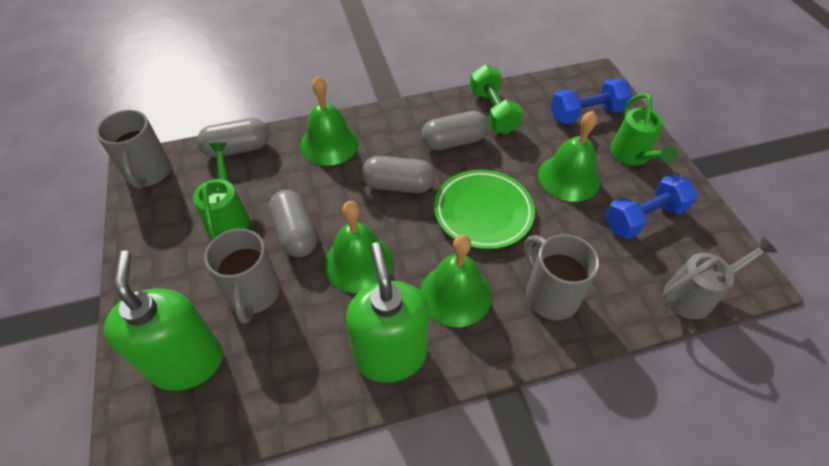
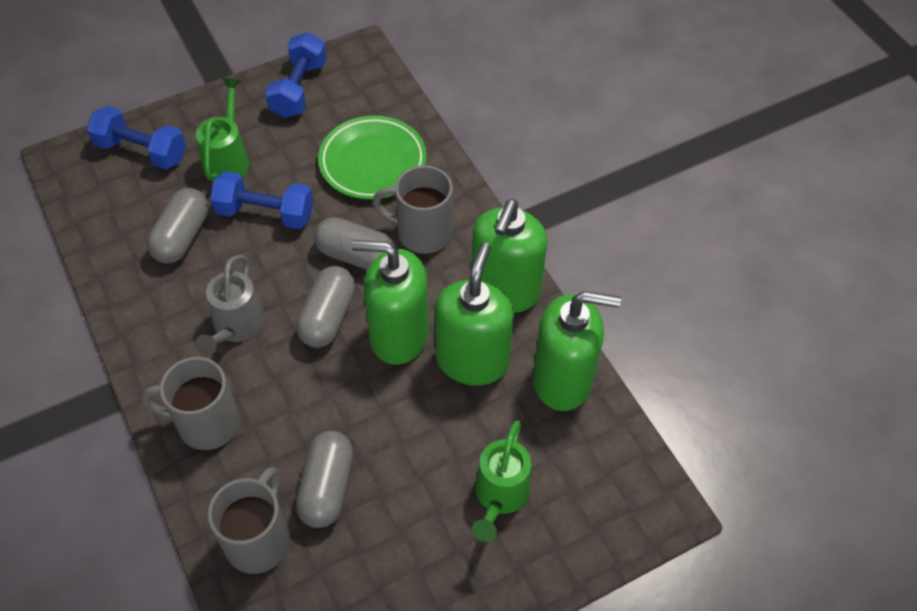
blue dumbbell: 2 -> 3
green bell: 4 -> 0
green dumbbell: 1 -> 0
green soap dispenser: 2 -> 4

